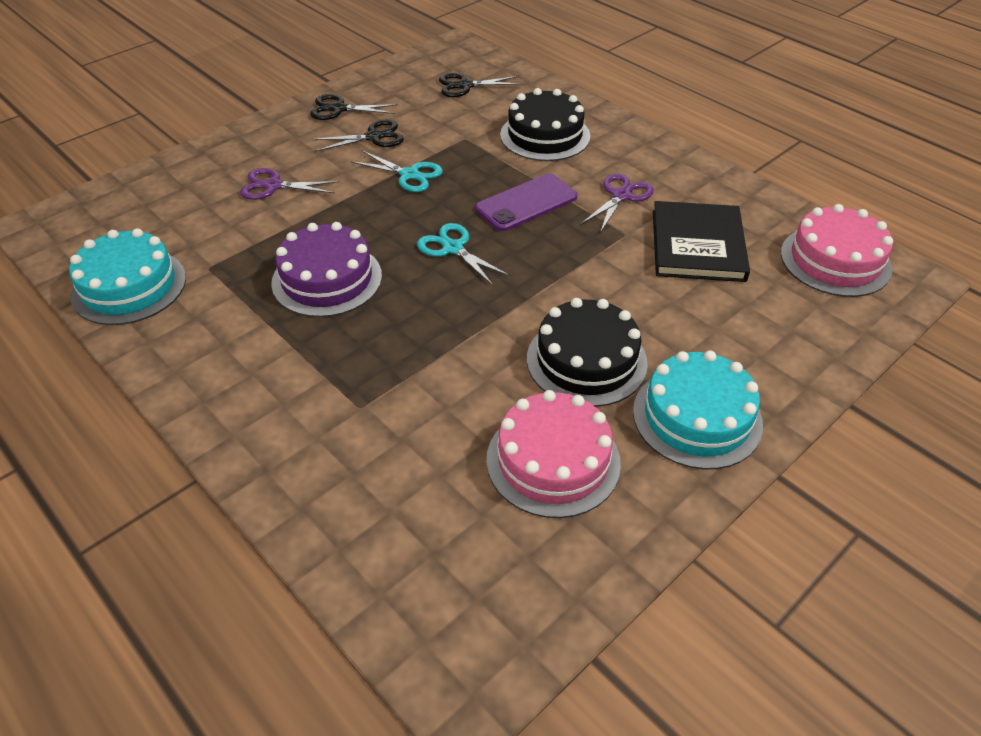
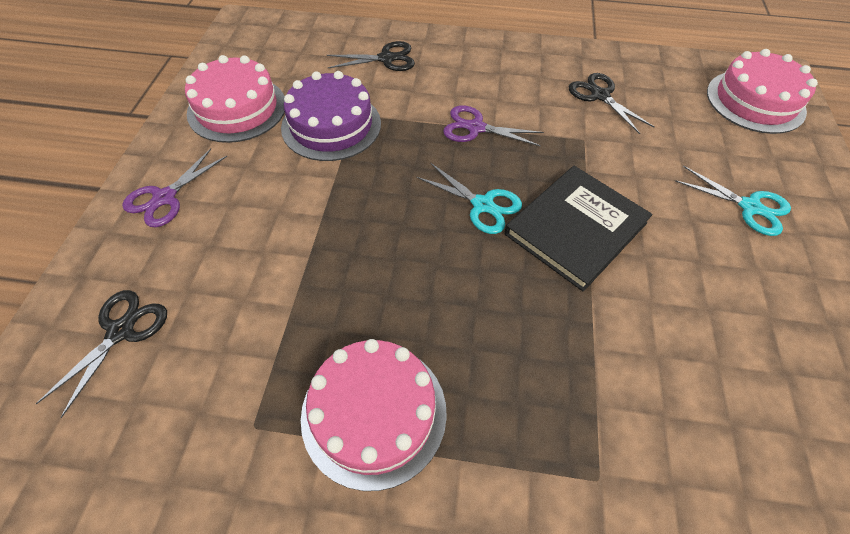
black cake: 2 -> 0
pink cake: 2 -> 3
purple phone: 1 -> 0
turquoise cake: 2 -> 0

